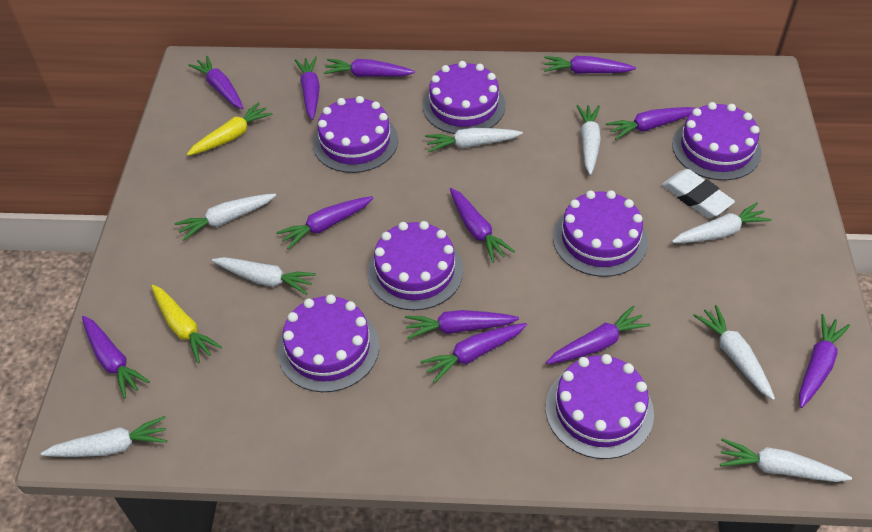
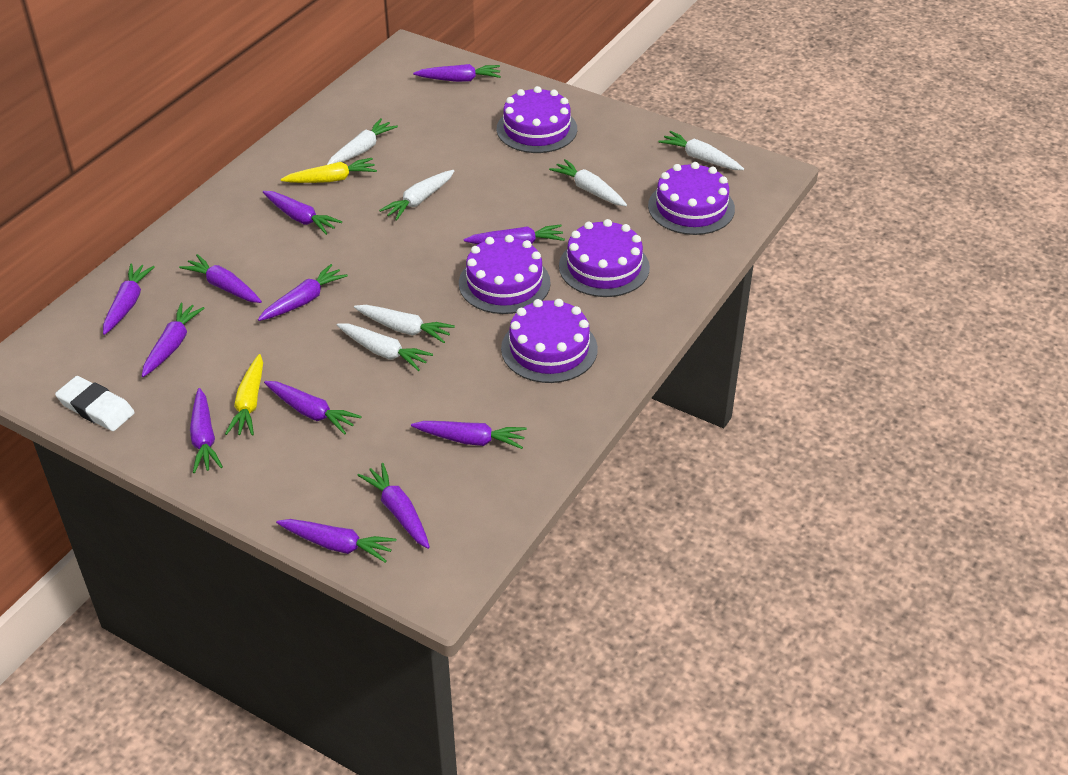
purple cake: 7 -> 5
white carrot: 8 -> 6

